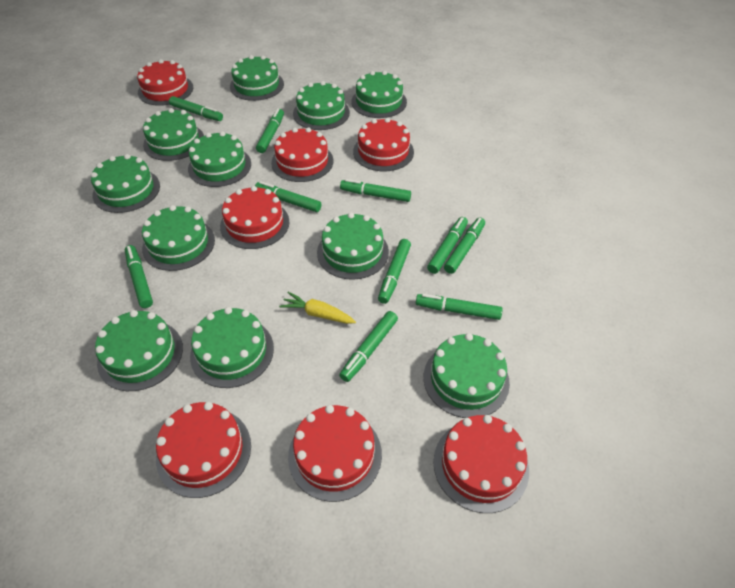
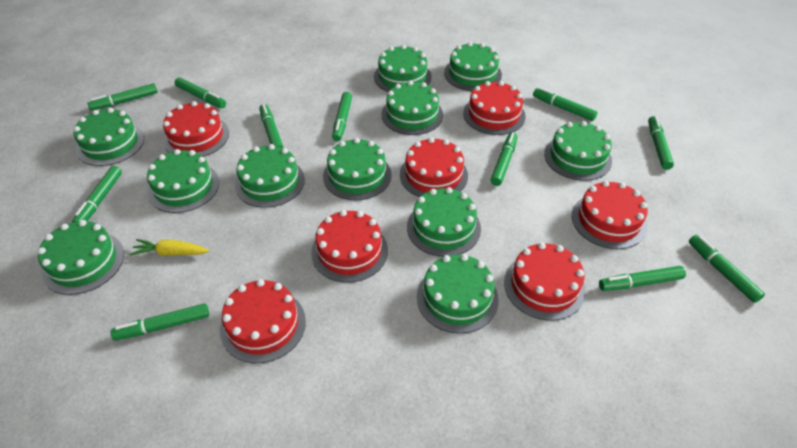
green marker: 10 -> 11

